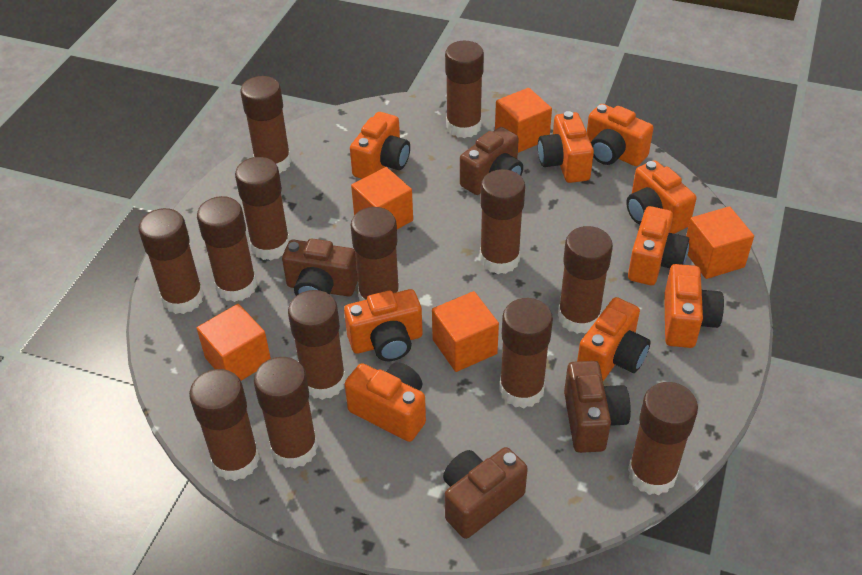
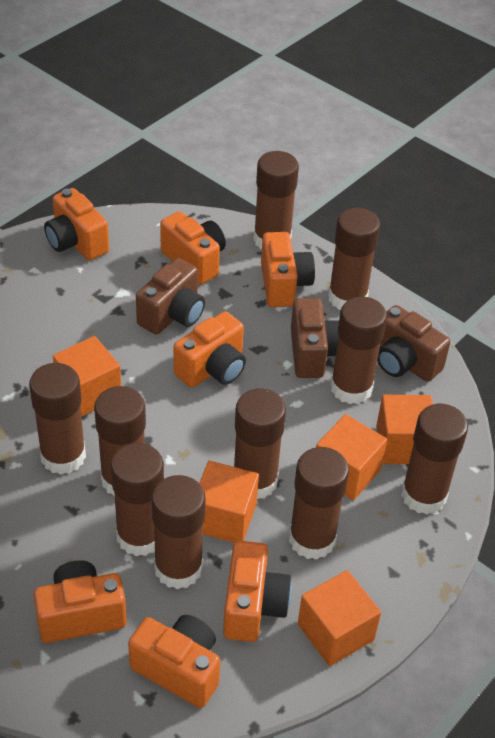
brown camera: 4 -> 3
brown glue stick: 13 -> 10
orange camera: 9 -> 7

